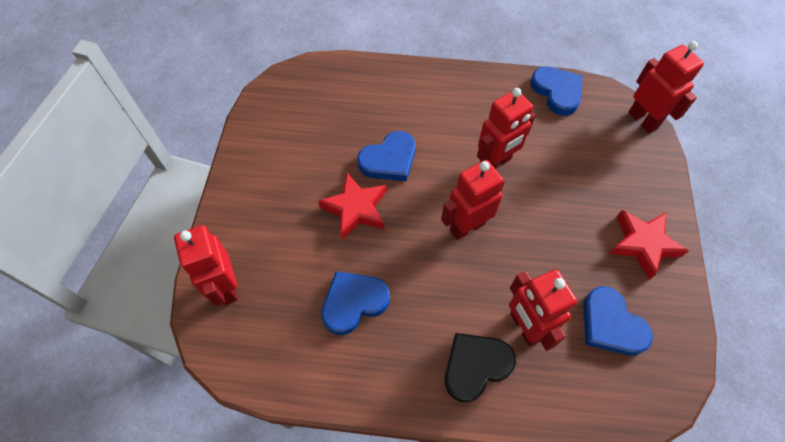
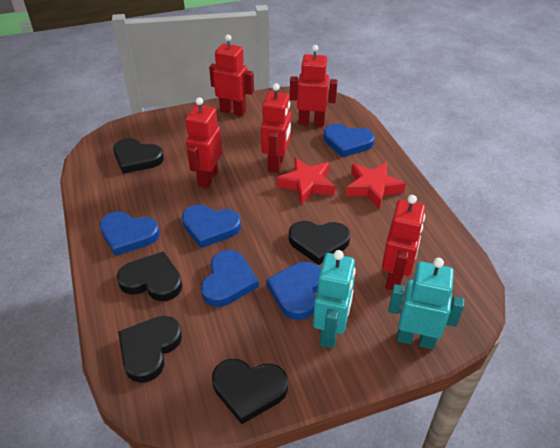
black heart: 1 -> 5
blue heart: 4 -> 5
turquoise robot: 0 -> 2

